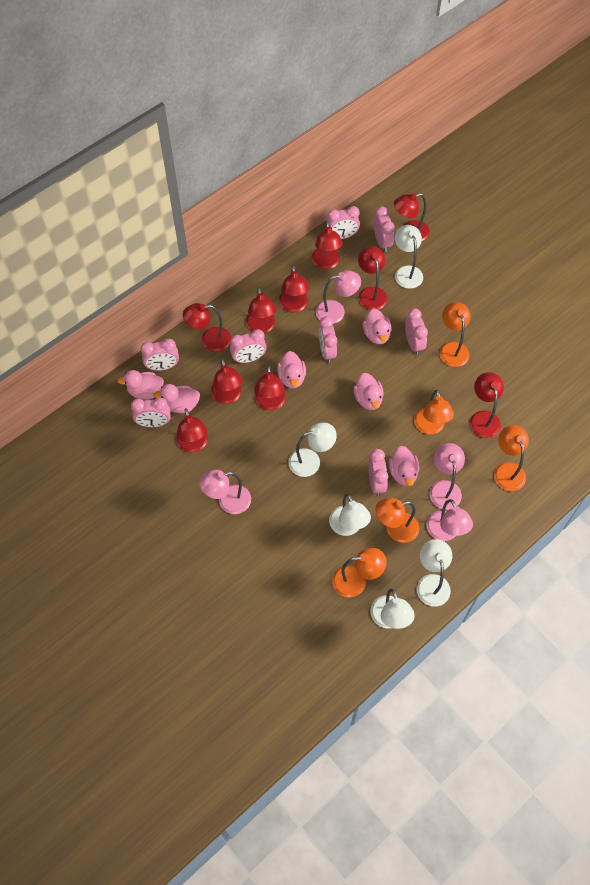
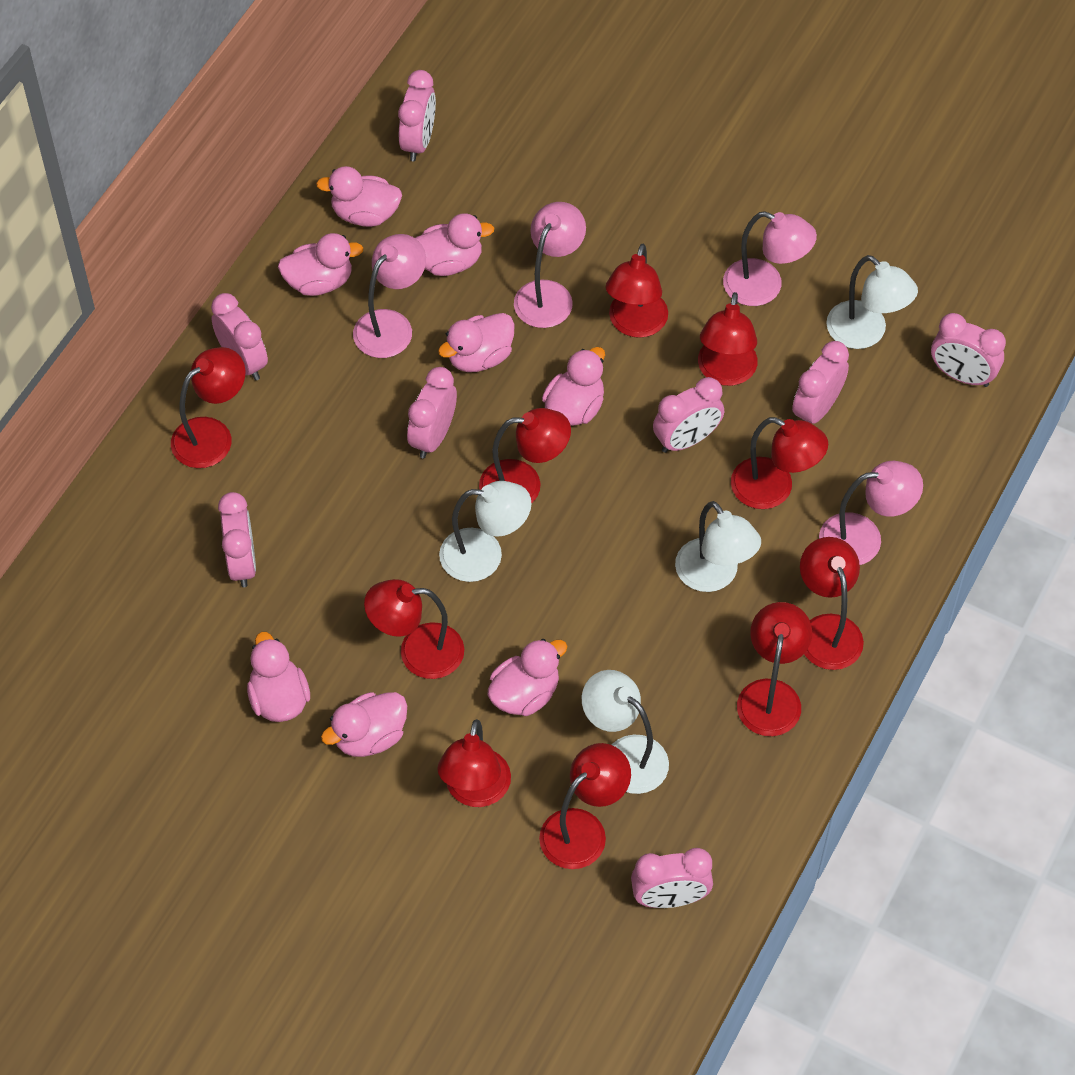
orange lamp: 5 -> 0
pink duck: 6 -> 8
white lamp: 5 -> 4

